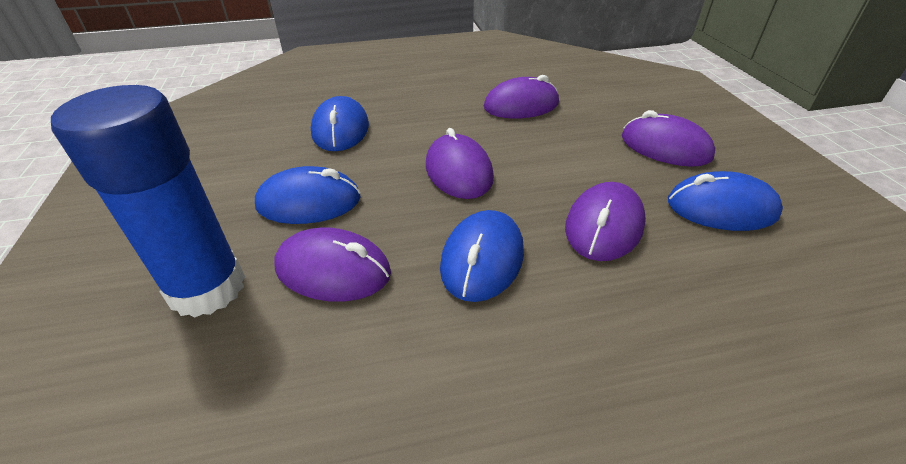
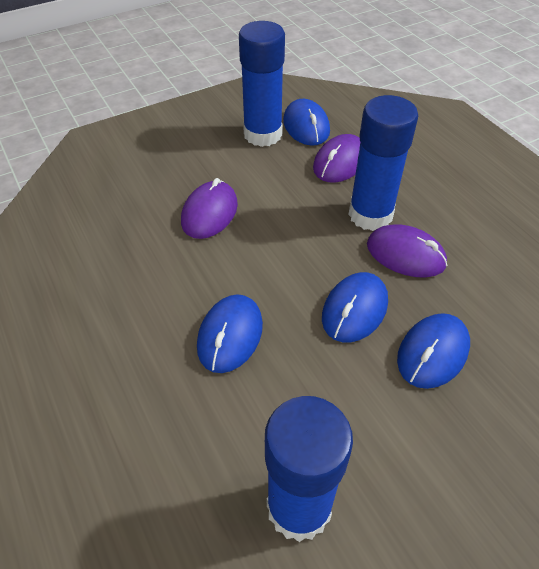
blue glue stick: 1 -> 3
purple mouse: 5 -> 3

